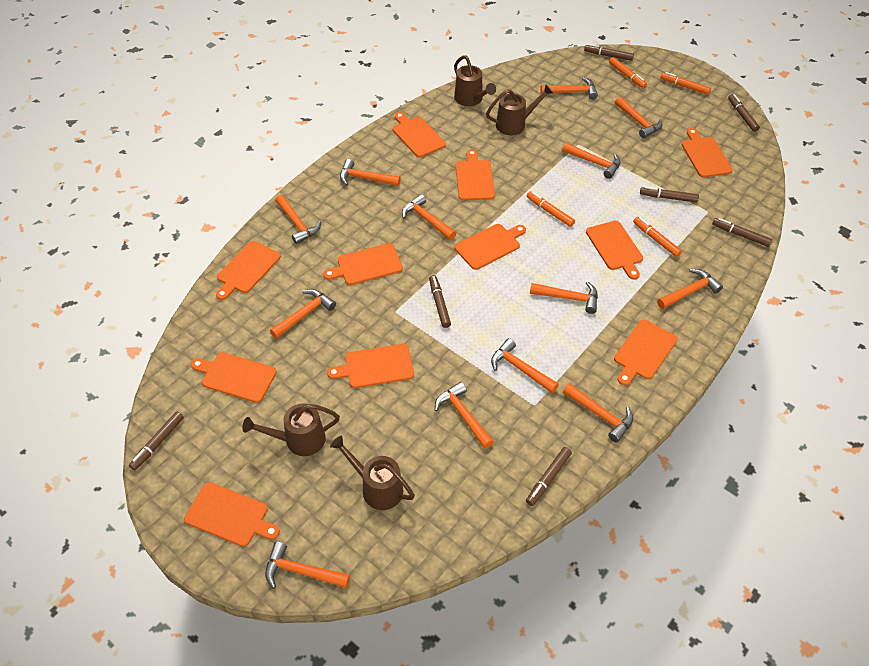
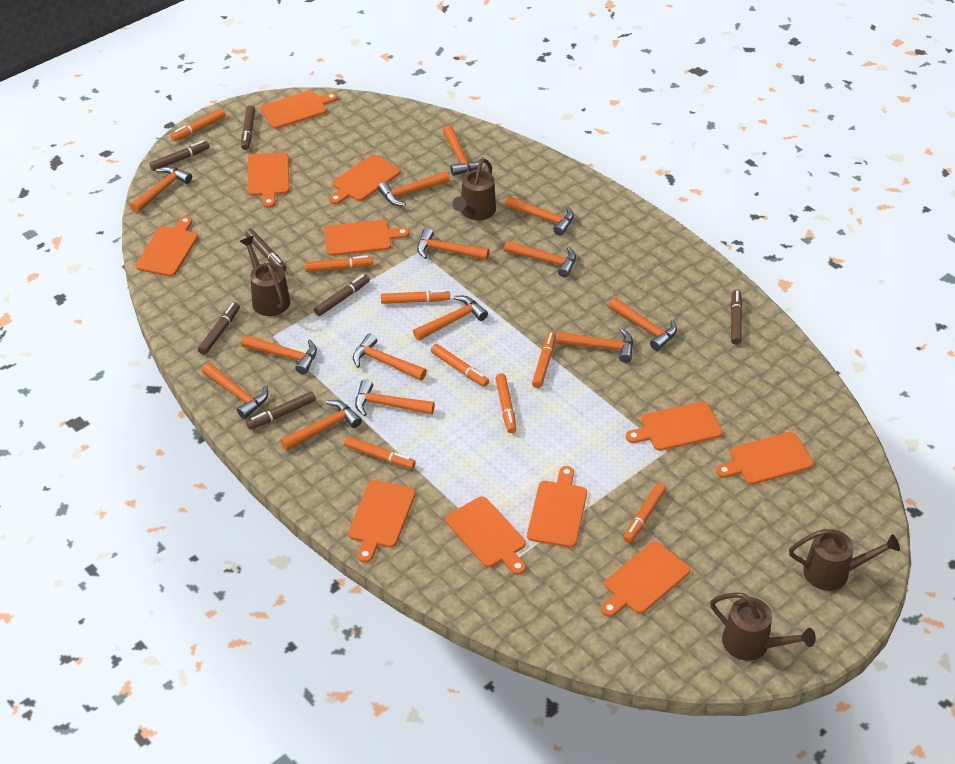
orange hammer: 13 -> 14
orange marker: 4 -> 8

